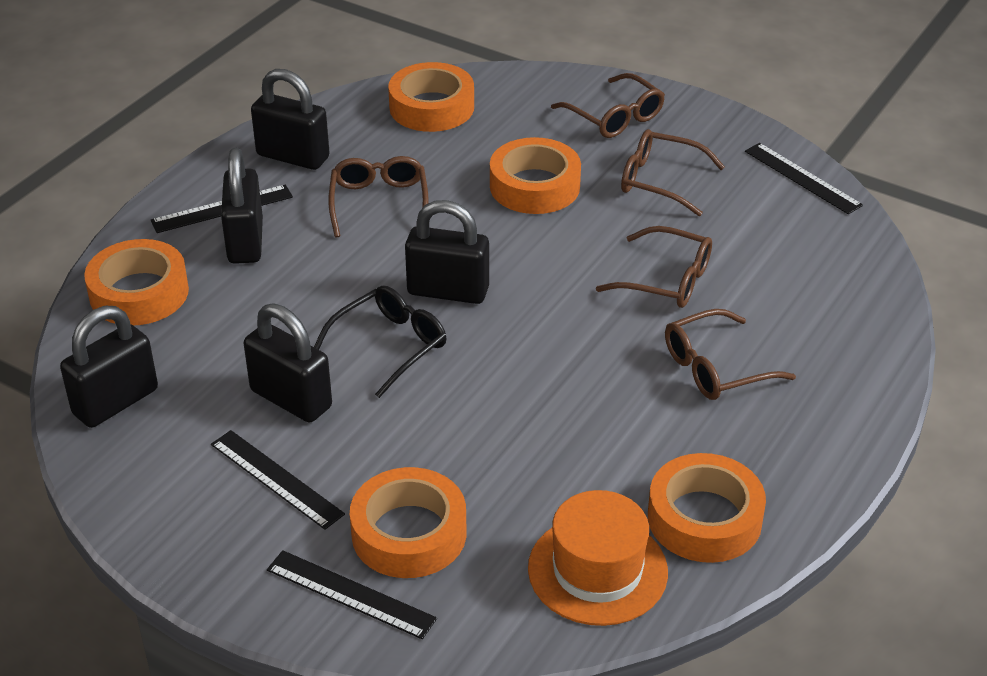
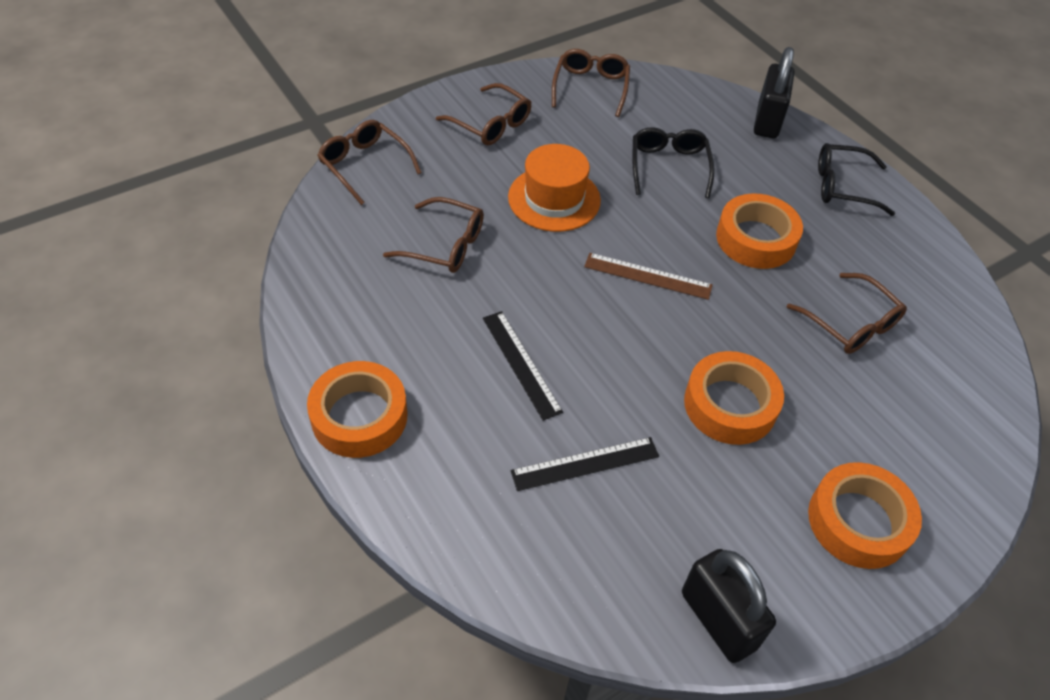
black glasses: 1 -> 2
black padlock: 5 -> 2
black ruler: 4 -> 2
brown ruler: 0 -> 1
orange tape: 5 -> 4

